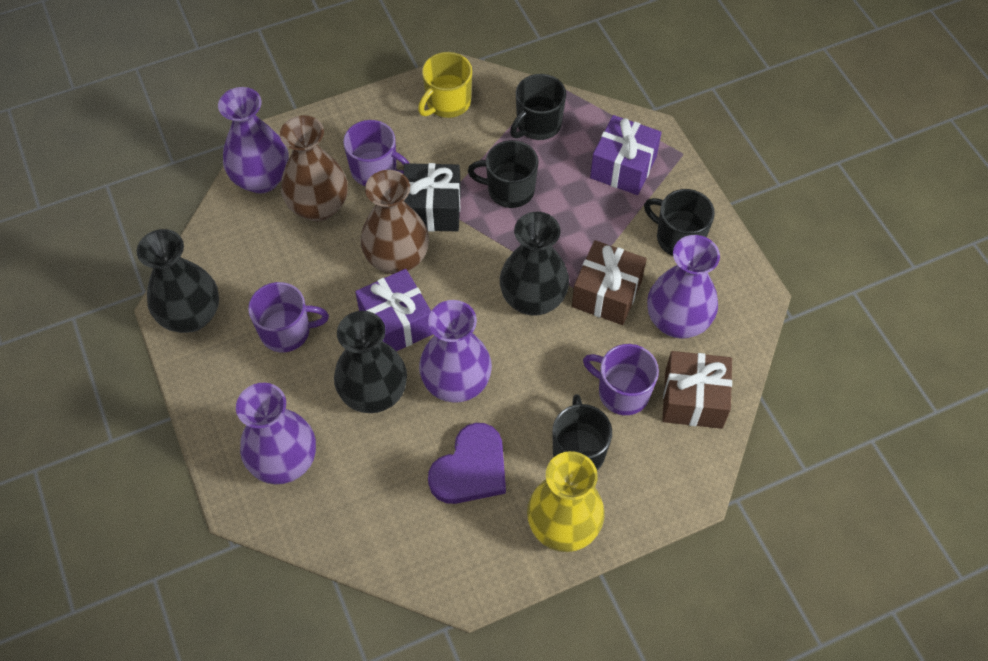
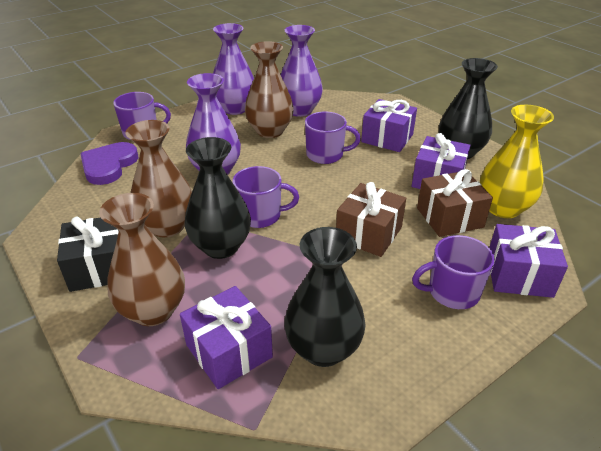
black mug: 4 -> 0
brown vase: 2 -> 3
purple gift: 2 -> 4
purple mug: 3 -> 4
purple vase: 4 -> 3
yellow mug: 1 -> 0

